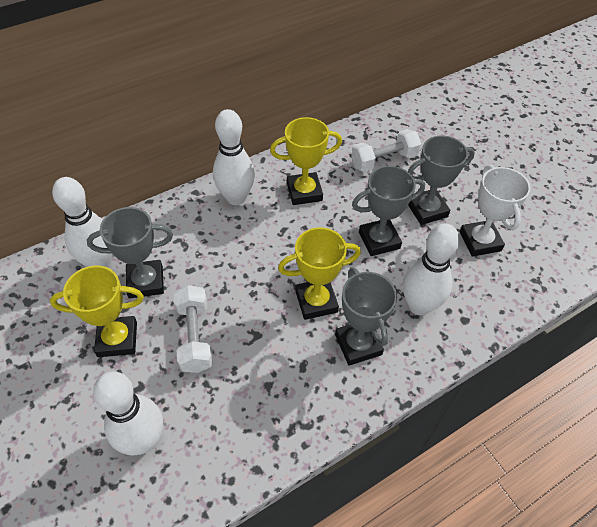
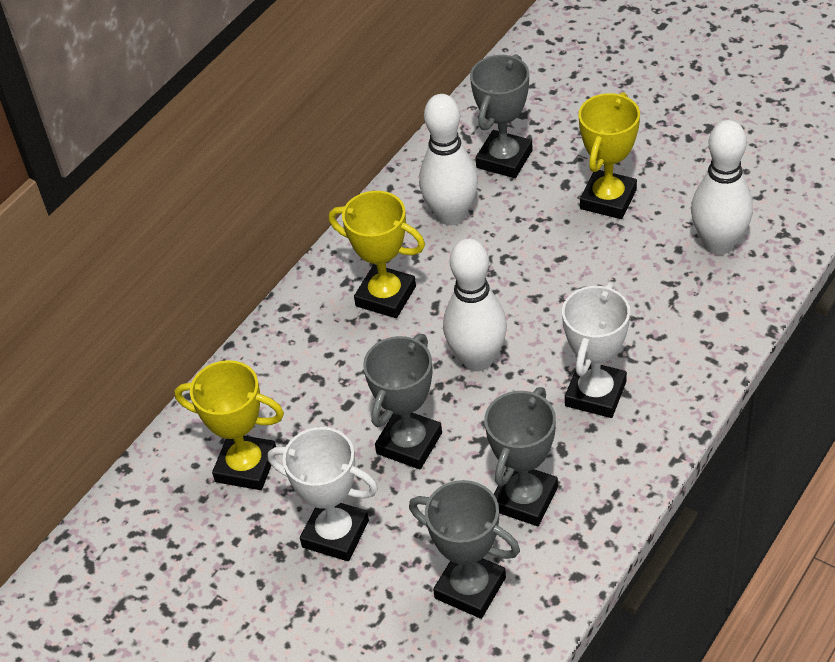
white bowling pin: 4 -> 3
white dumbbell: 2 -> 0
white trophy: 1 -> 2

